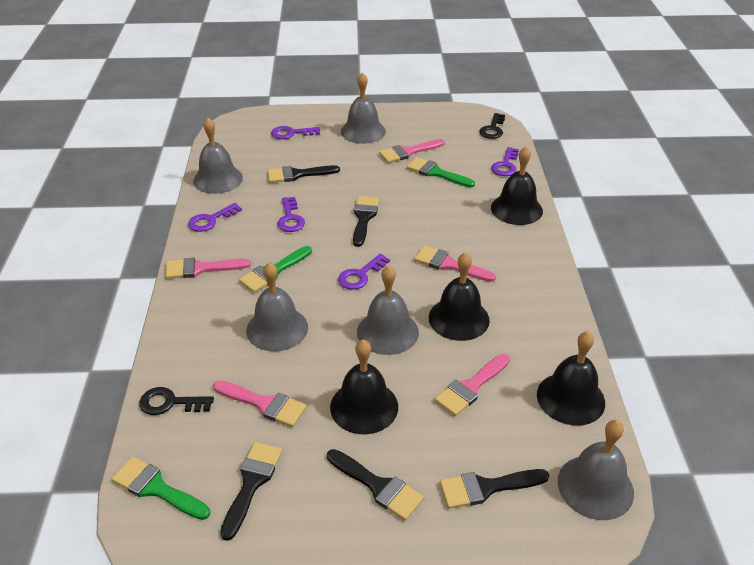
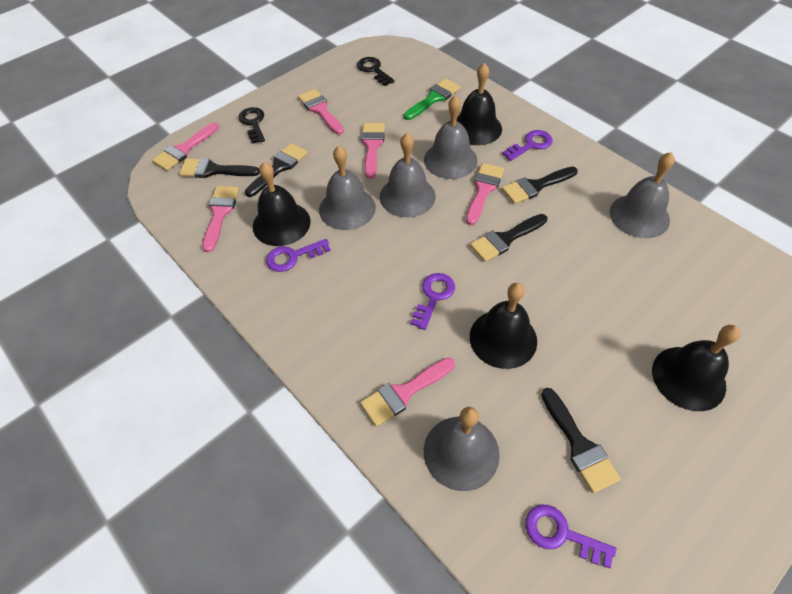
green brush: 3 -> 1
pink brush: 5 -> 6
purple key: 5 -> 4

